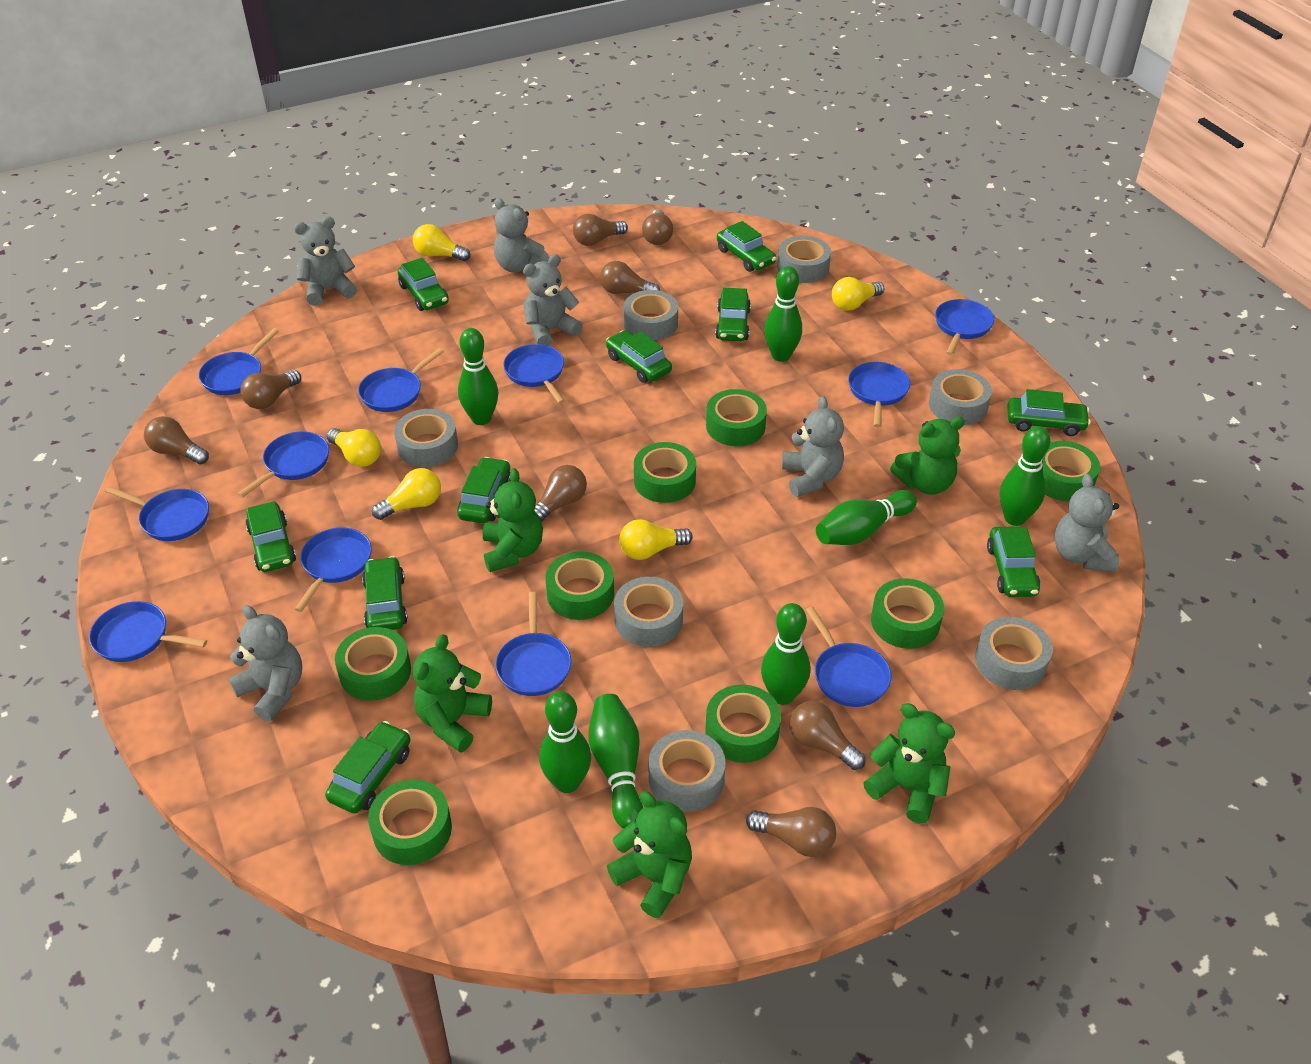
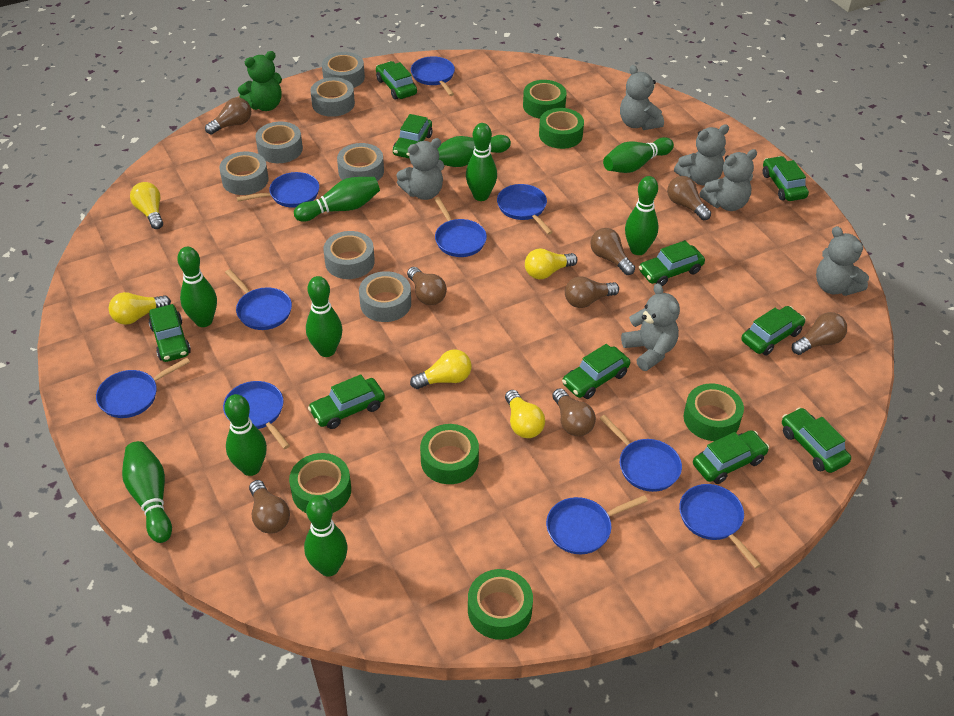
blue pan: 11 -> 10
green bowling pin: 7 -> 10
green tape: 8 -> 6
green teddy bear: 5 -> 1

